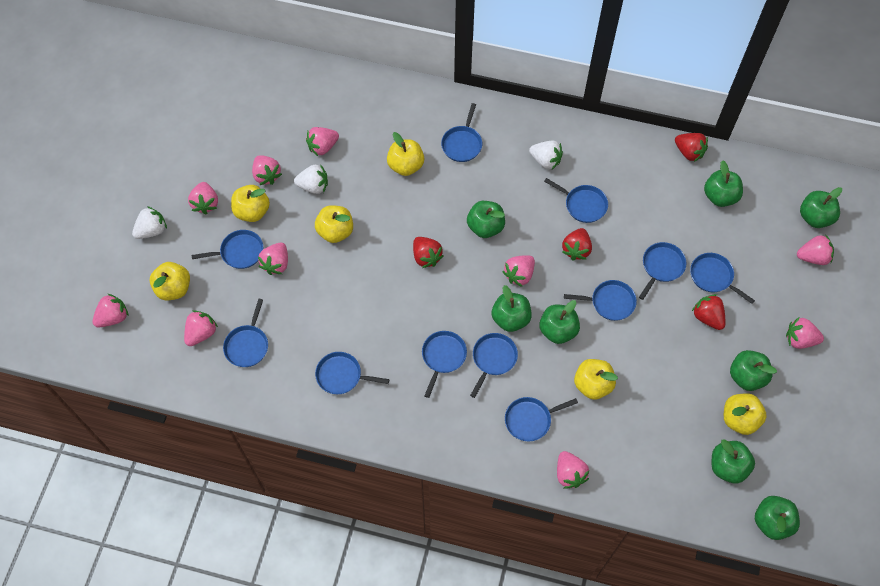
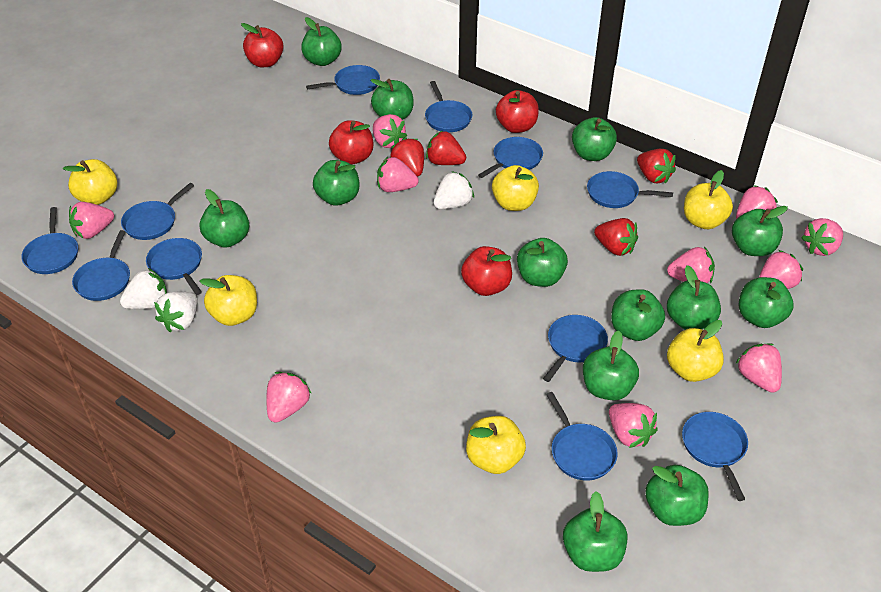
green apple: 8 -> 13
red apple: 0 -> 4

